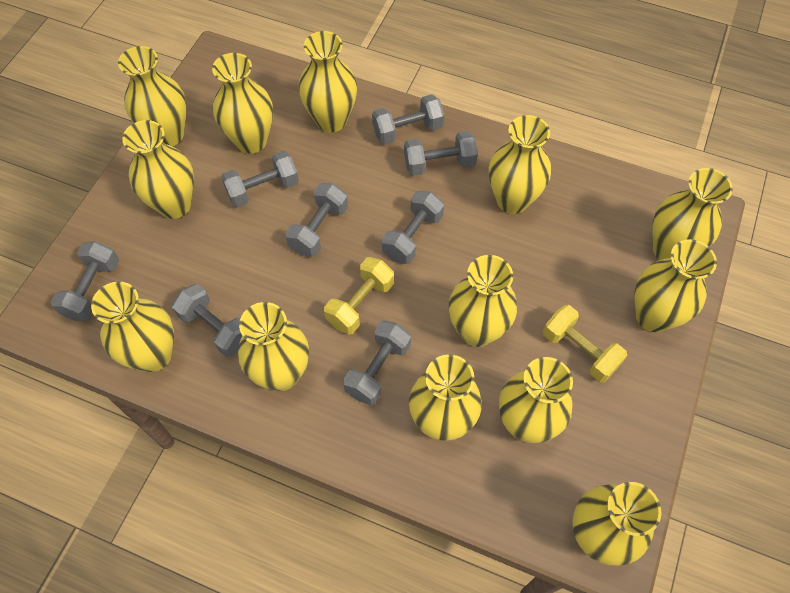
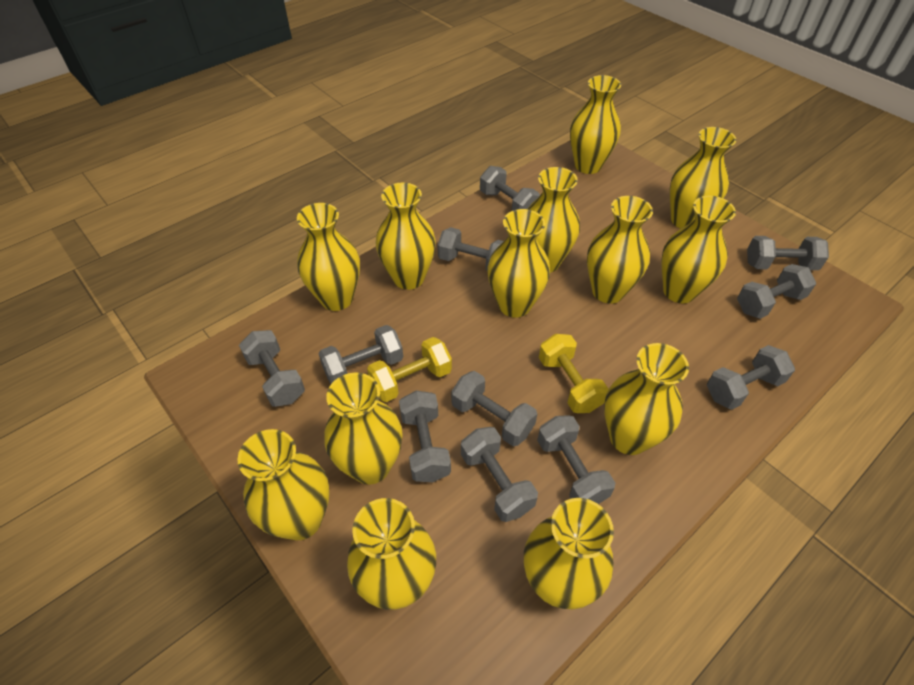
grey dumbbell: 8 -> 11

